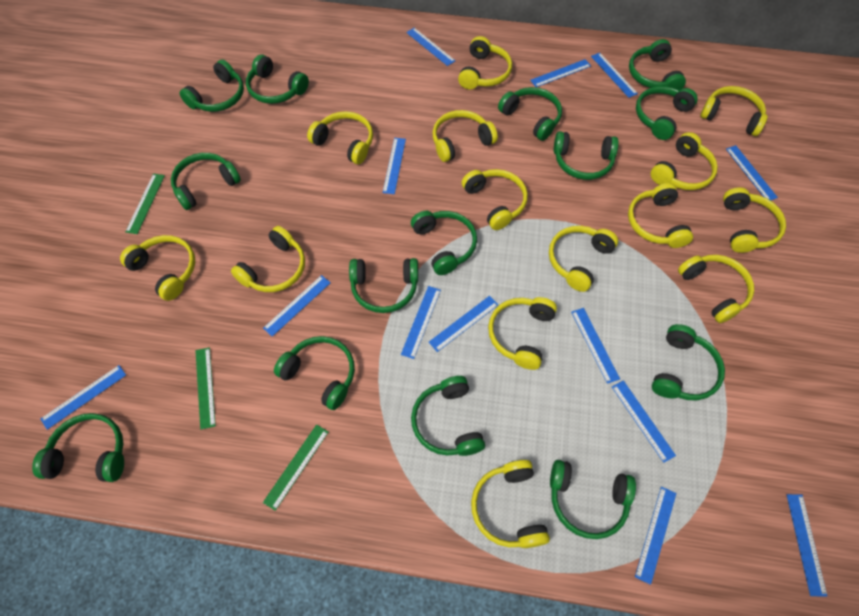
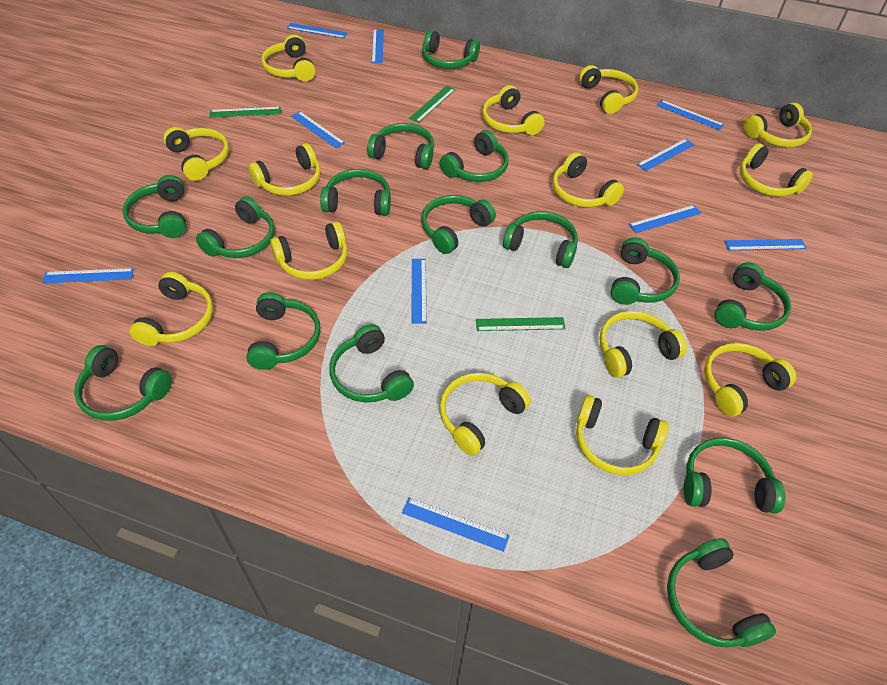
blue ruler: 13 -> 10
green headphones: 14 -> 15

